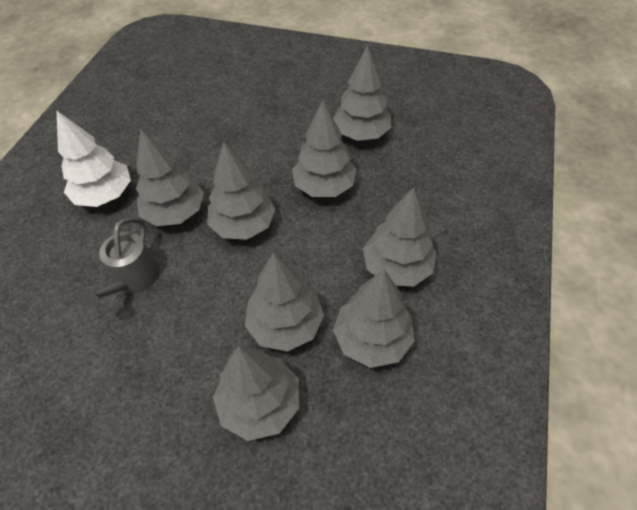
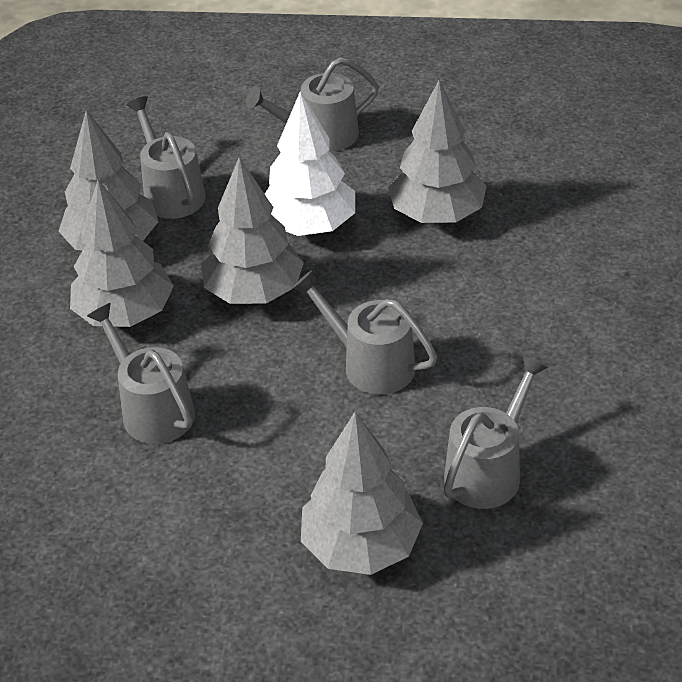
grey tree: 8 -> 5
grey watering can: 1 -> 5

